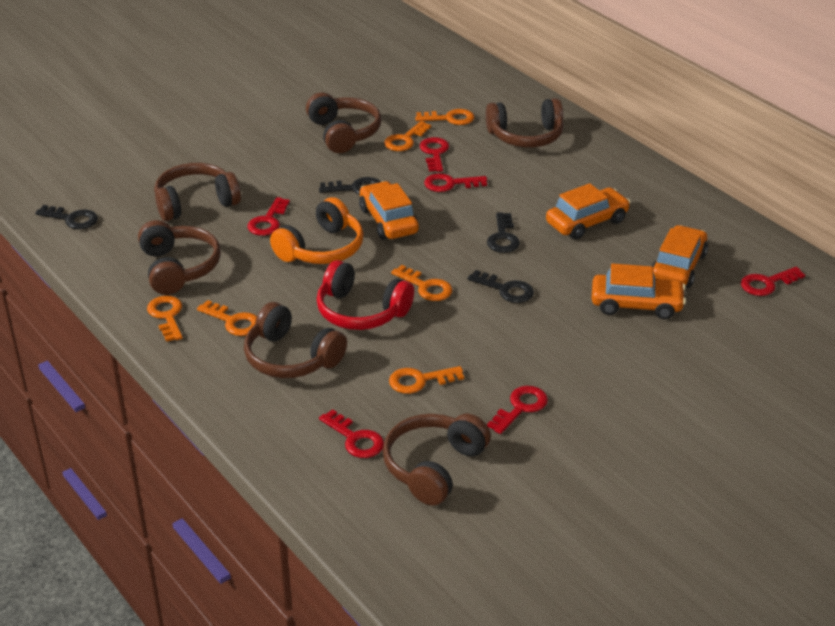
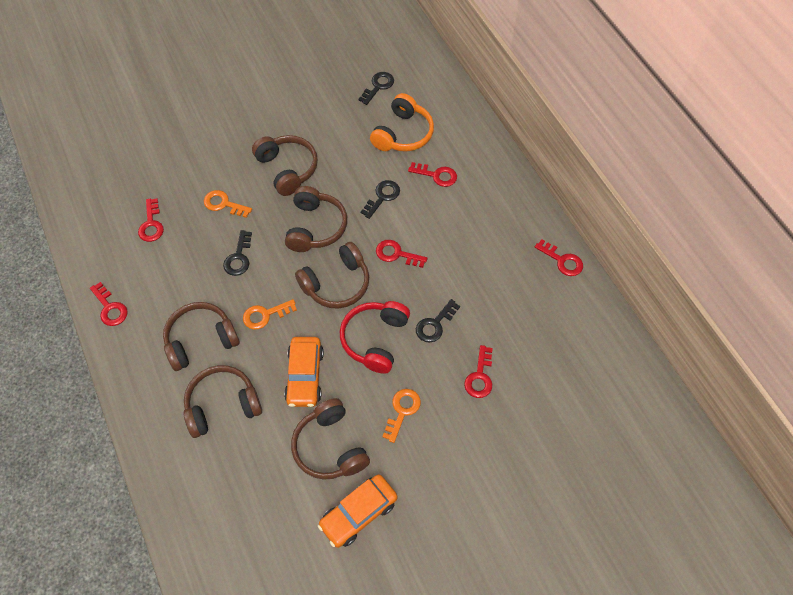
orange car: 4 -> 2
orange key: 6 -> 3

